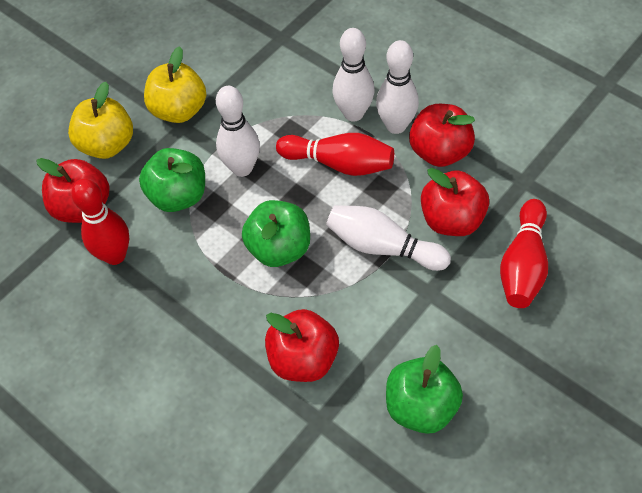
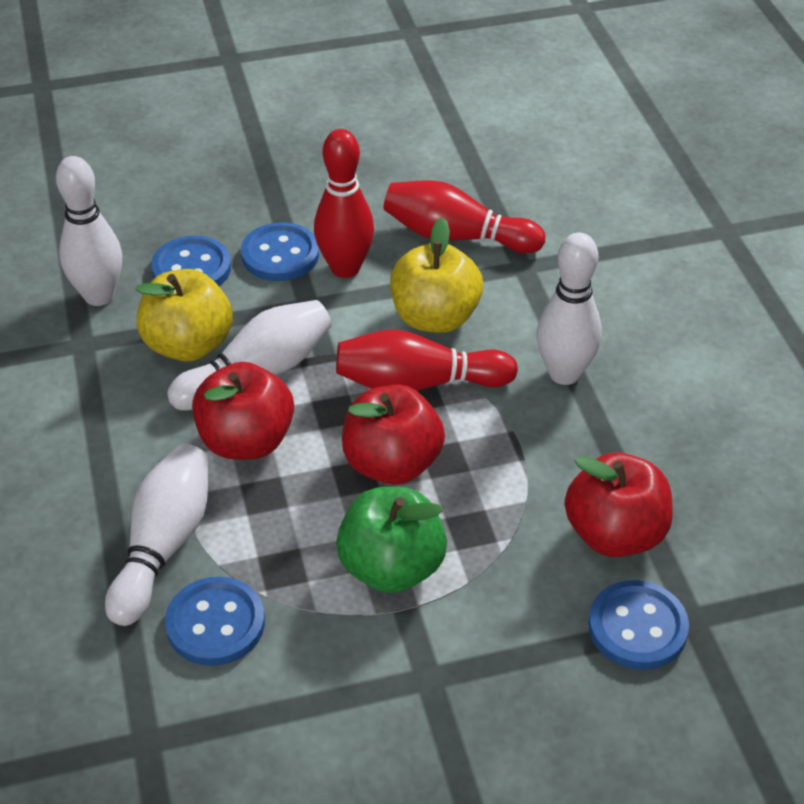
blue button: 0 -> 4
green apple: 3 -> 1
red apple: 4 -> 3

